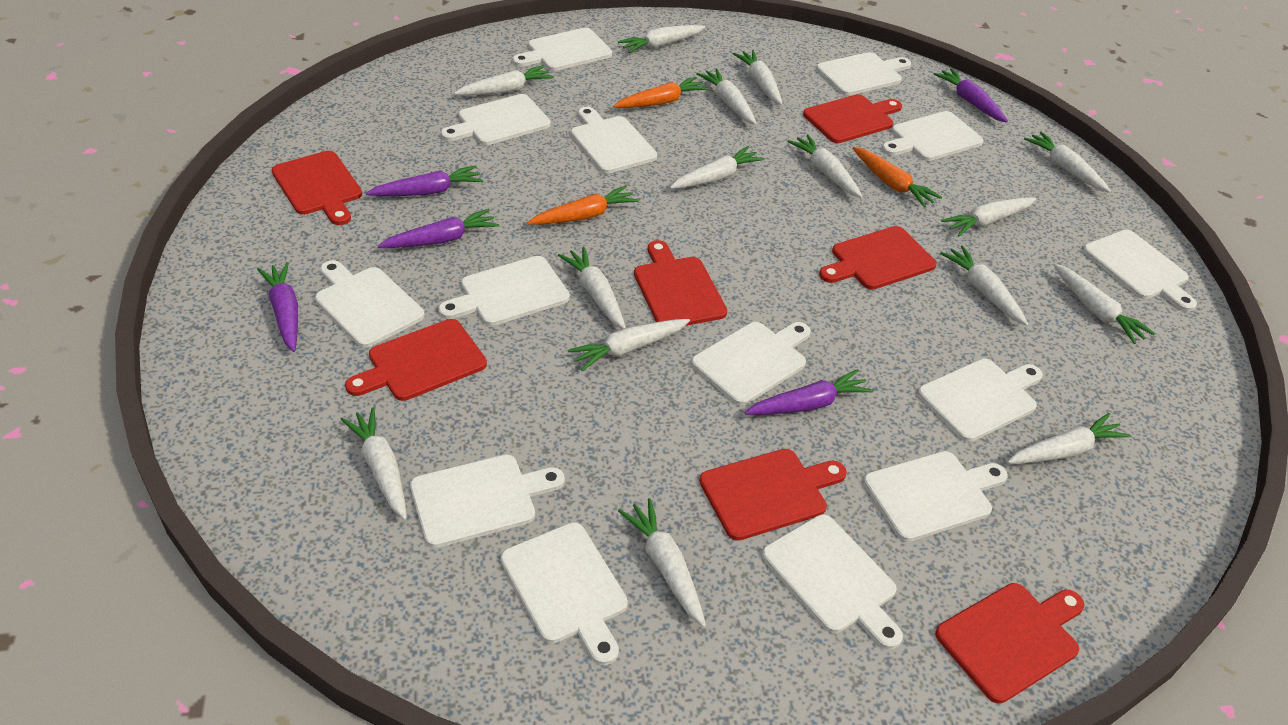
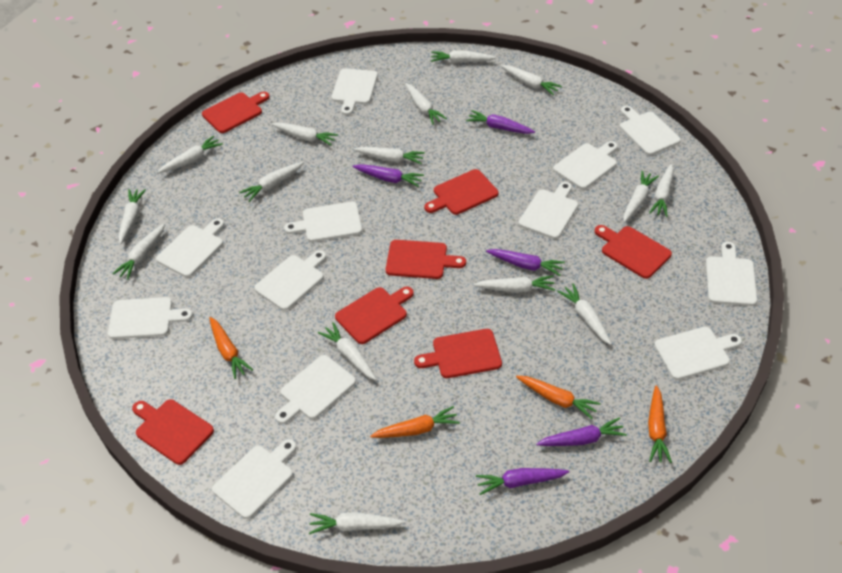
orange carrot: 3 -> 4
white cutting board: 14 -> 12

